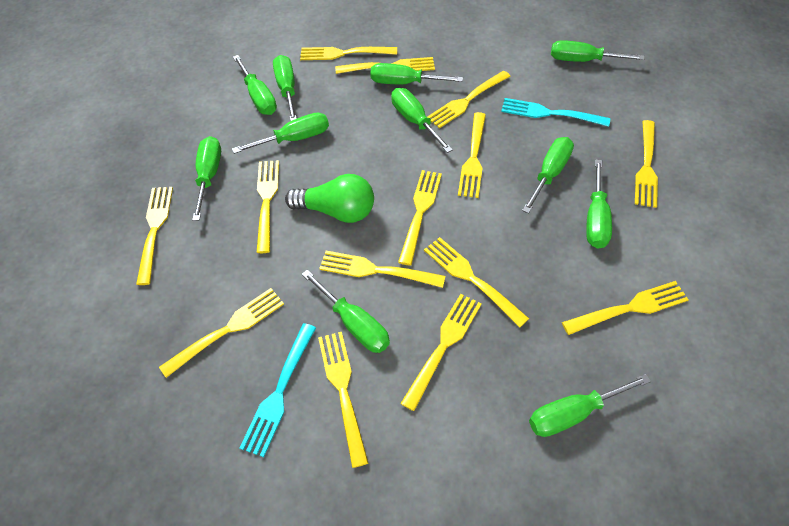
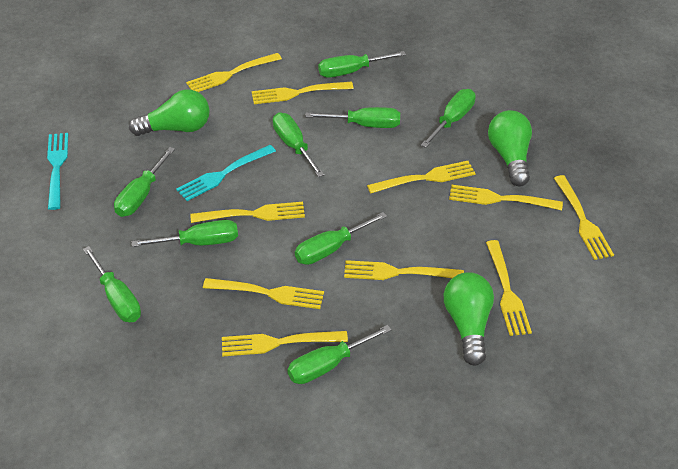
green light bulb: 1 -> 3
green screwdriver: 11 -> 9
yellow fork: 14 -> 10

